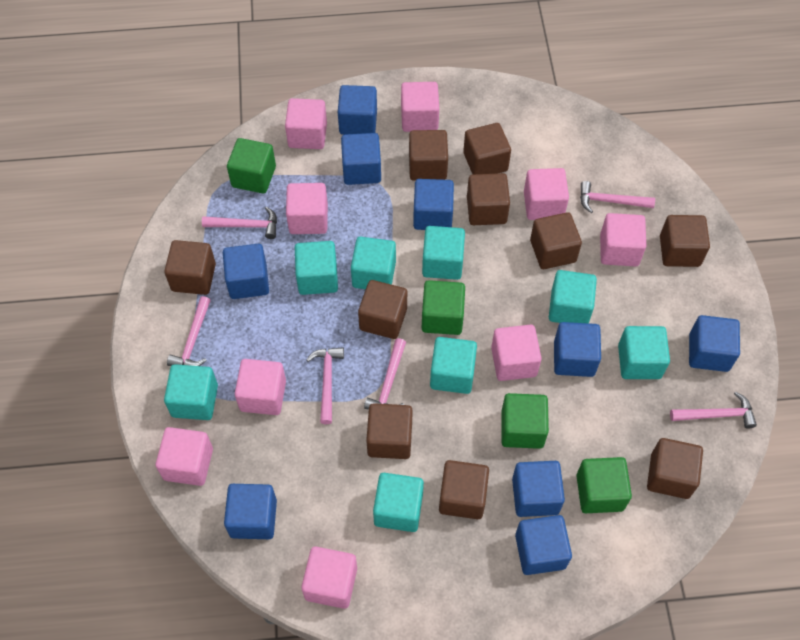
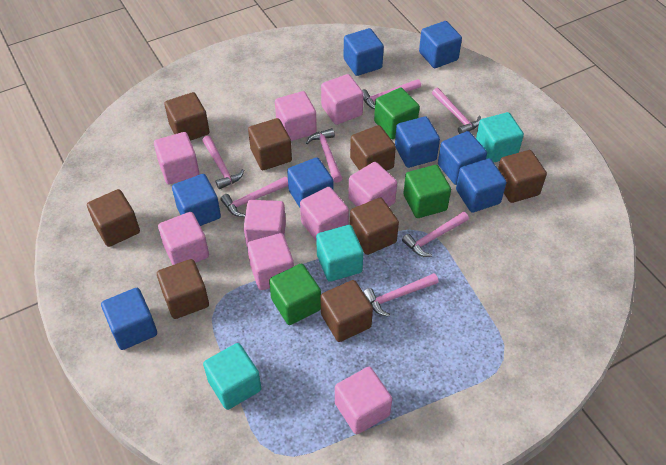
blue cube: 9 -> 8
brown cube: 10 -> 8
green cube: 4 -> 3
pink hammer: 6 -> 7
turquoise cube: 8 -> 3

